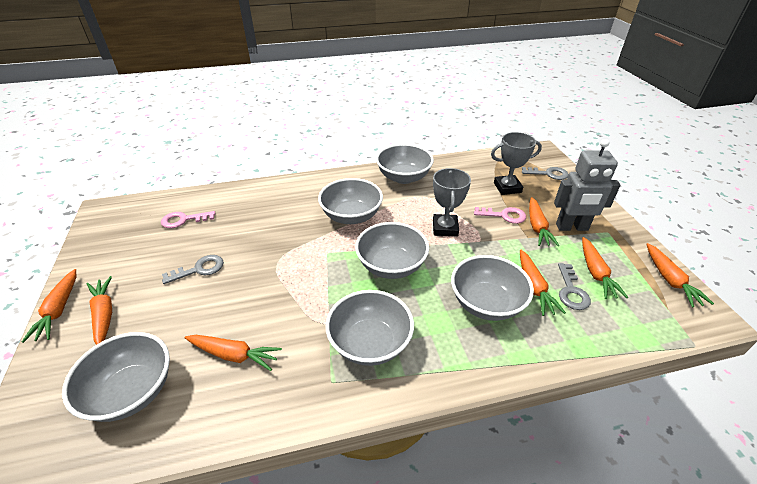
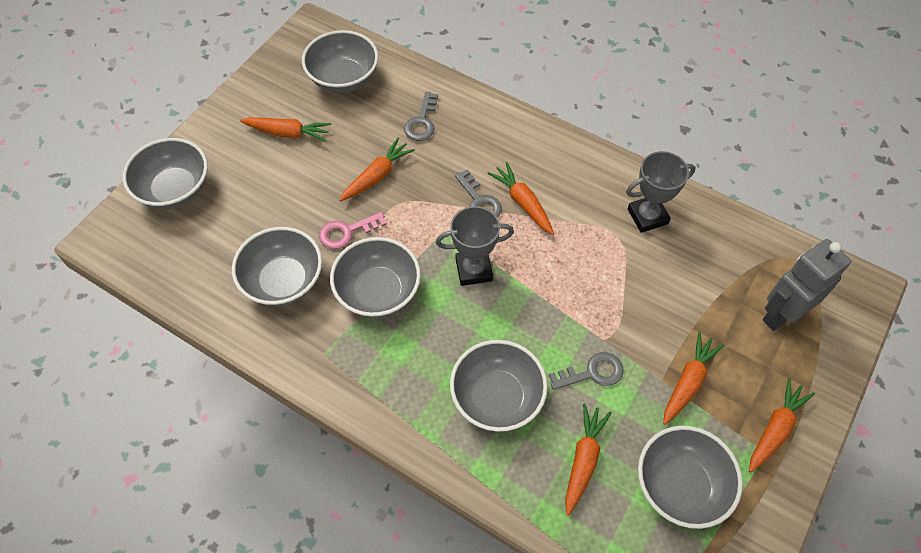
orange carrot: 7 -> 6
pink key: 2 -> 1

